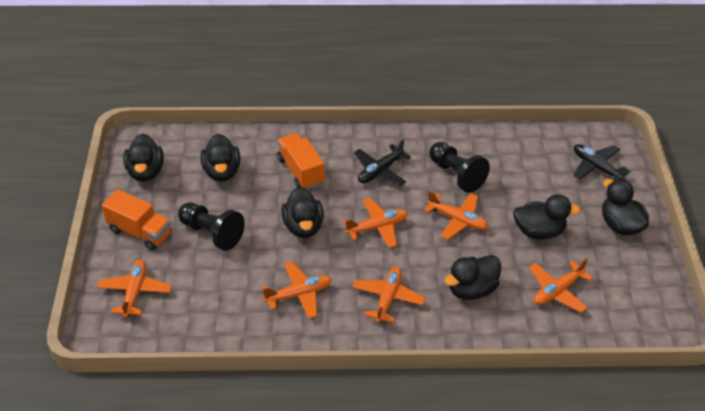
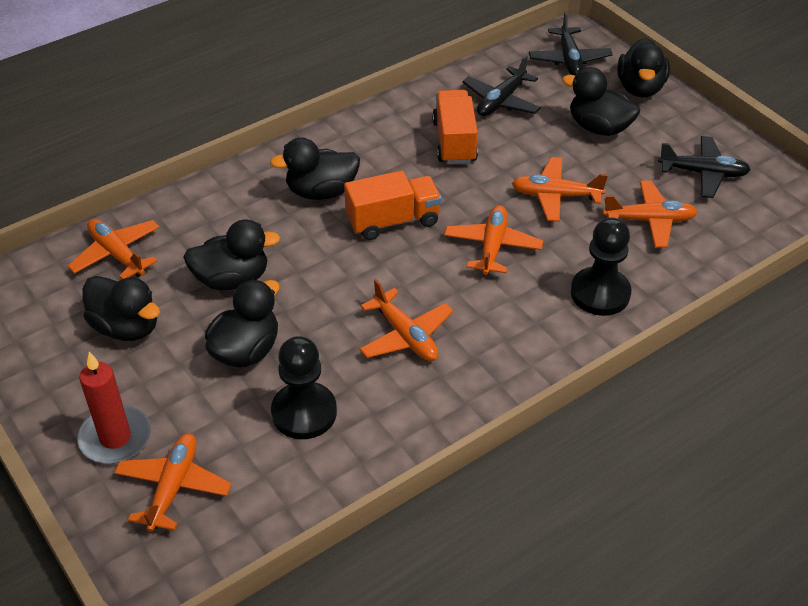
black plane: 2 -> 3
red candle: 0 -> 1

